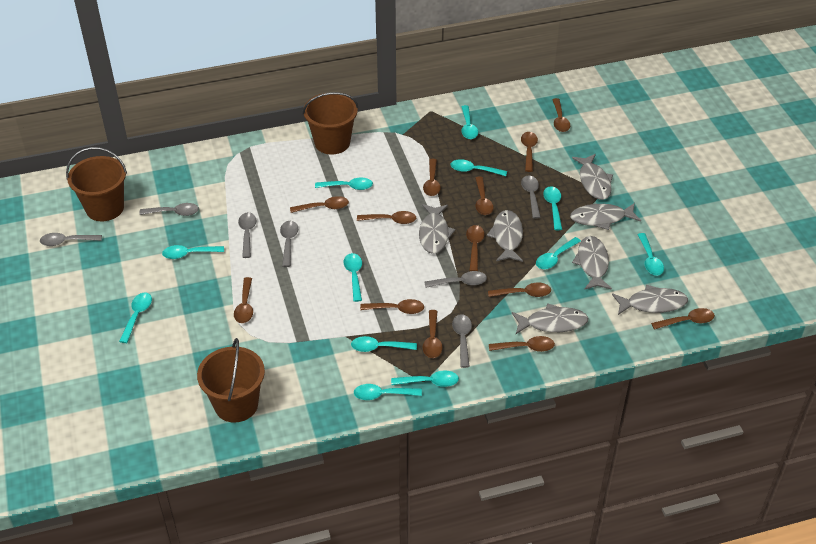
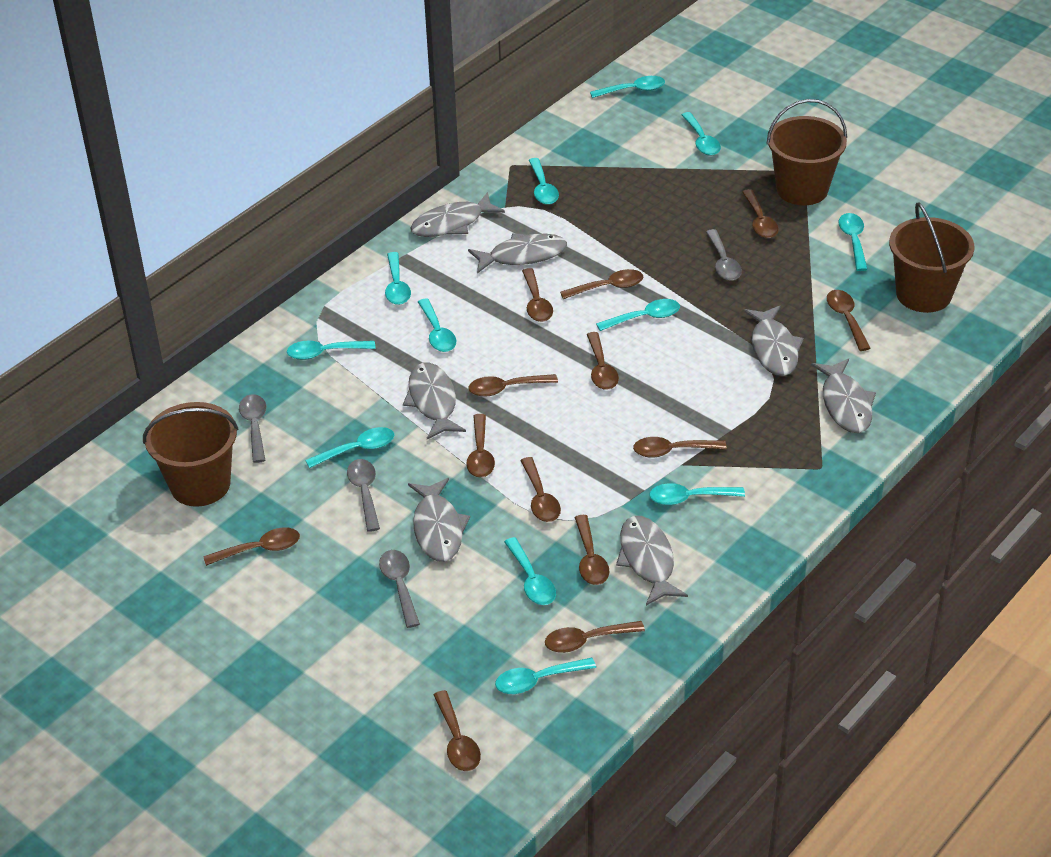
grey spoon: 7 -> 4

